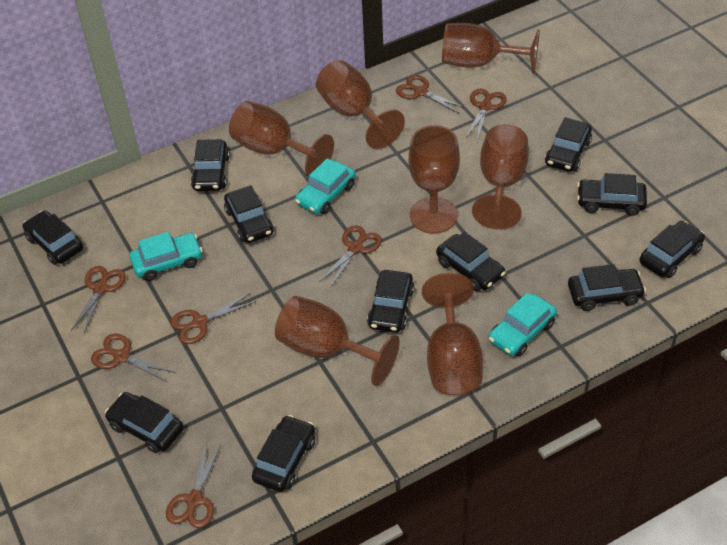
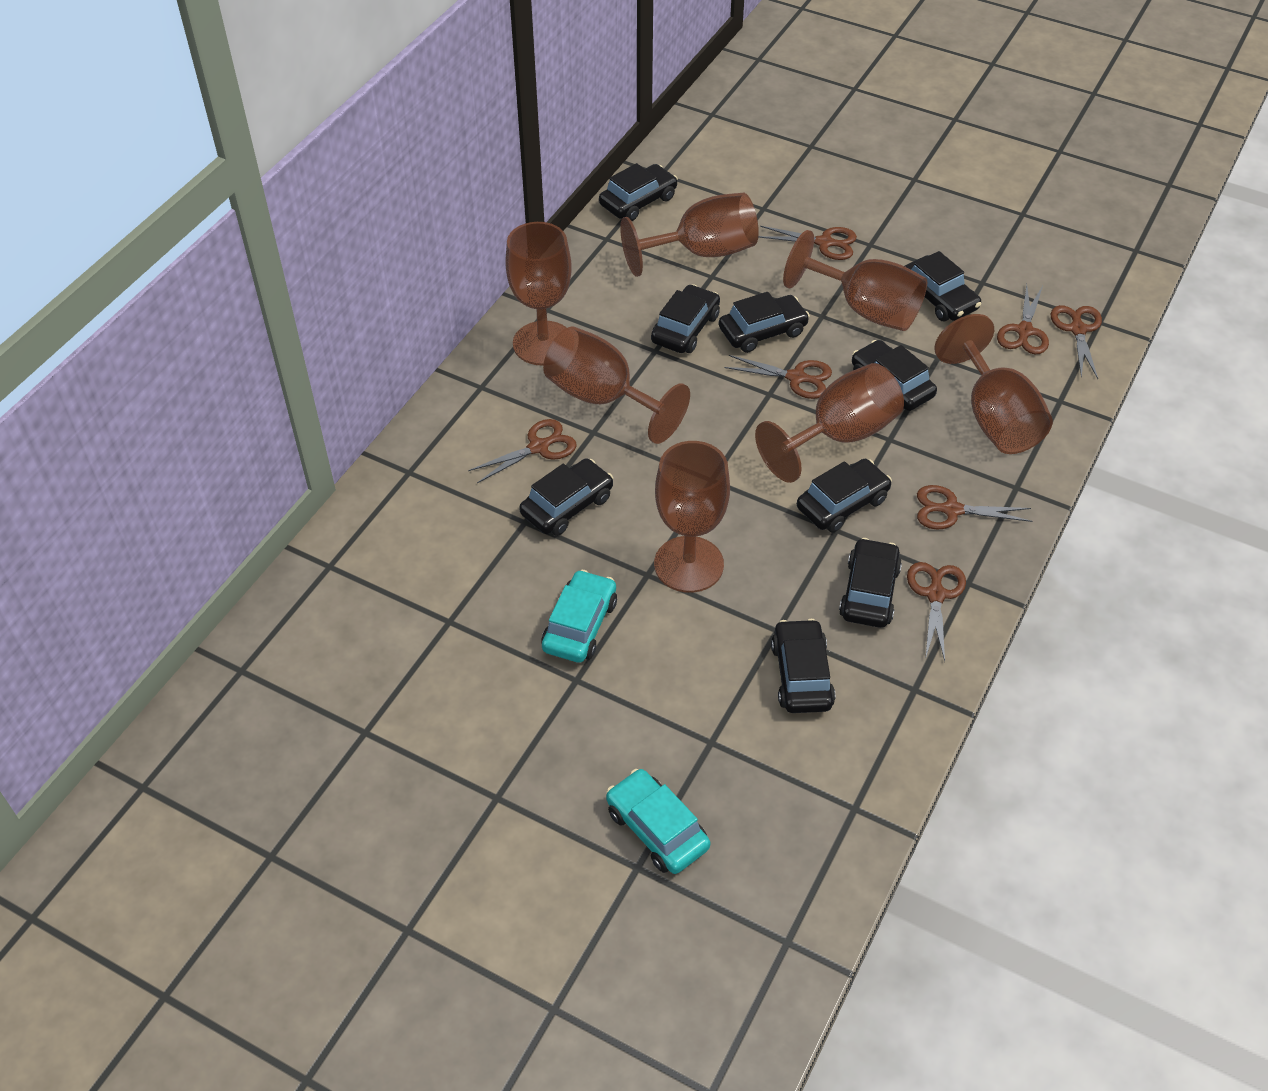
black car: 11 -> 9
turquoise car: 3 -> 2

